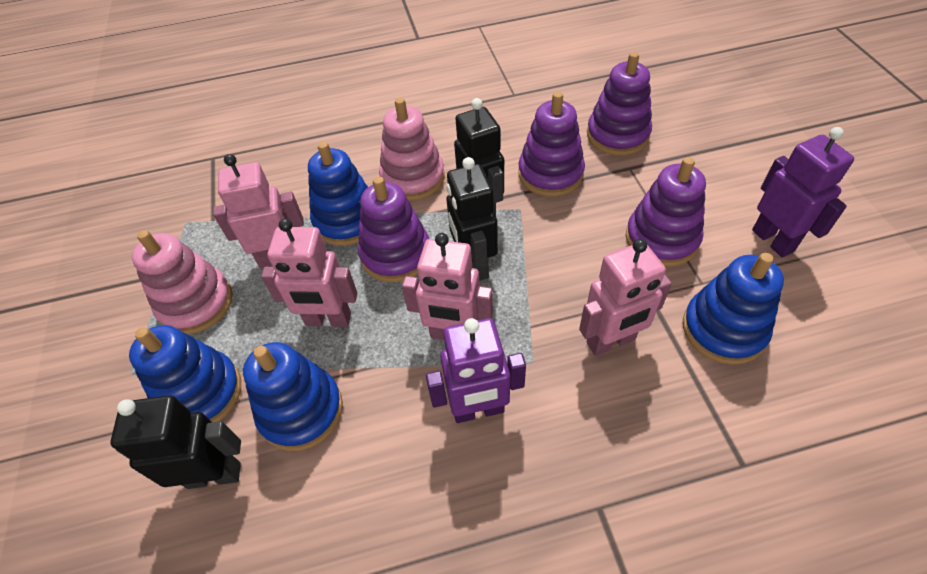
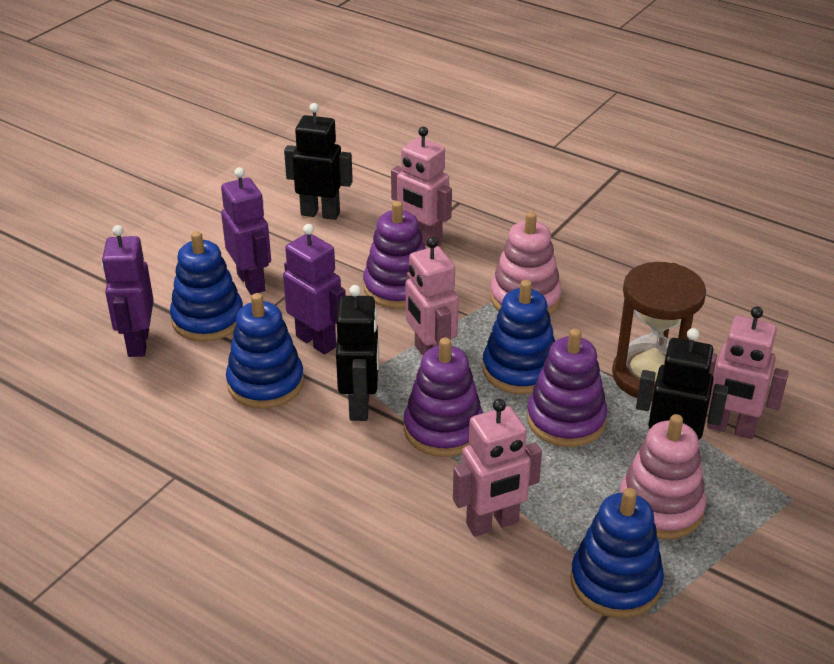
brown hourglass: 0 -> 1
purple robot: 2 -> 3
purple stacking toy: 4 -> 3

